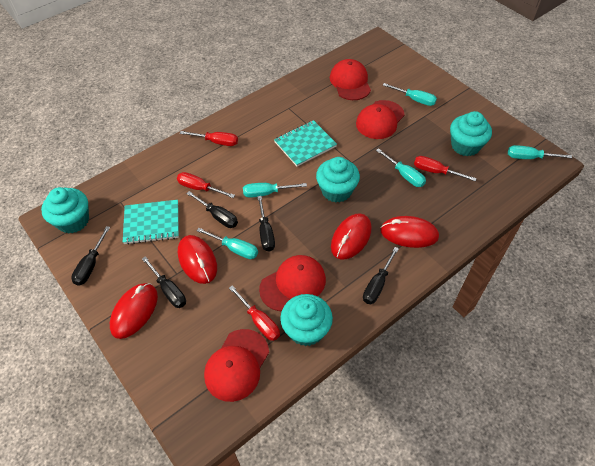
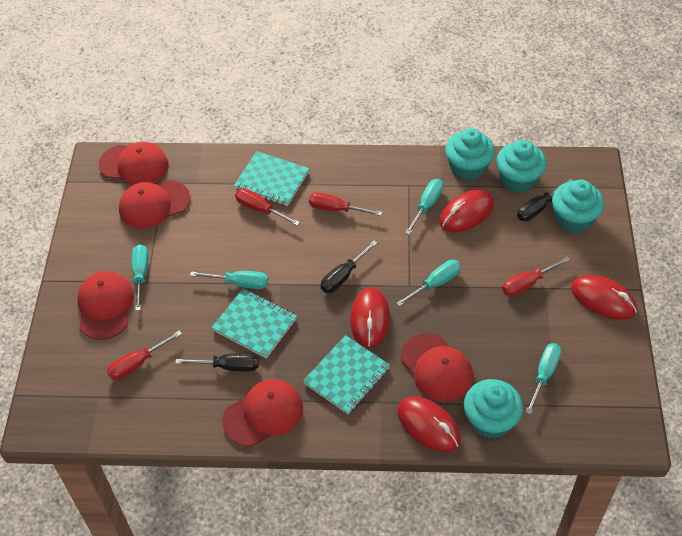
black screwdriver: 5 -> 3
red cap: 4 -> 5
turquoise notebook: 2 -> 3

